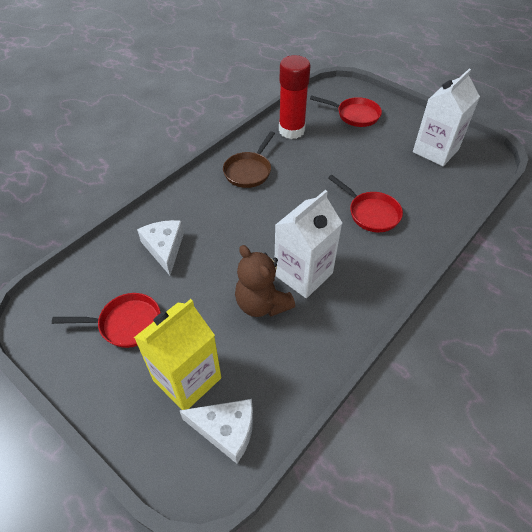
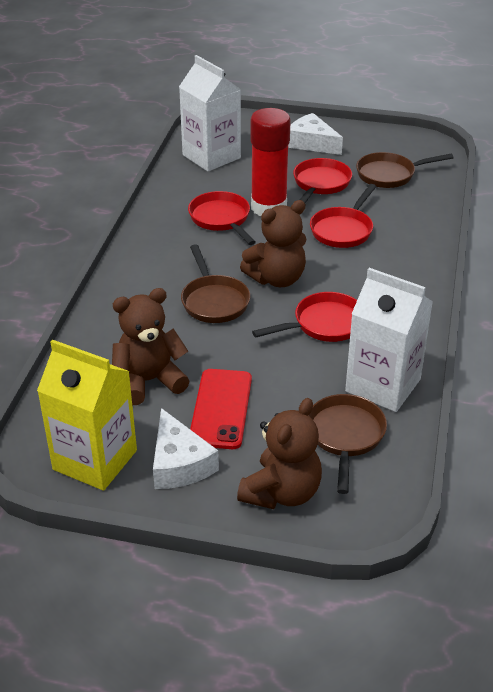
brown pan: 1 -> 3
brown teddy bear: 1 -> 3
red pan: 3 -> 4
red phone: 0 -> 1

